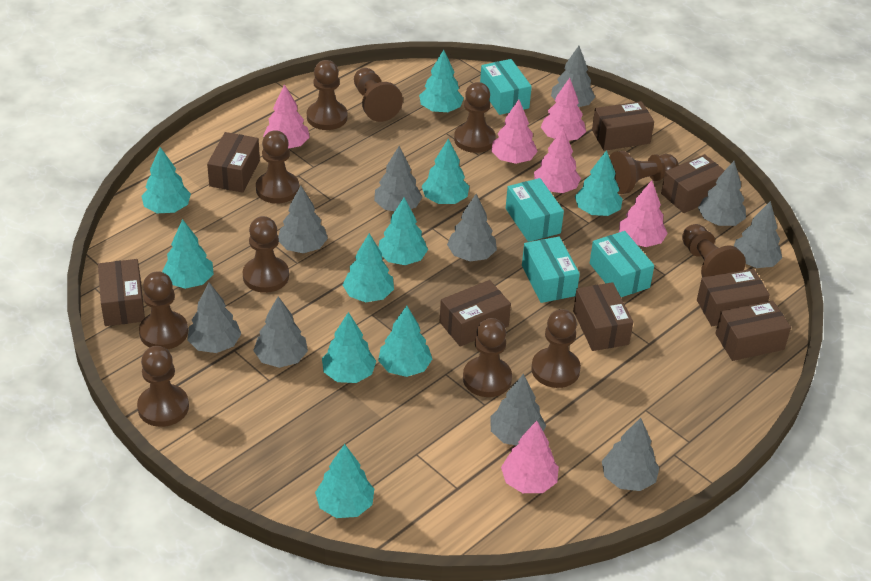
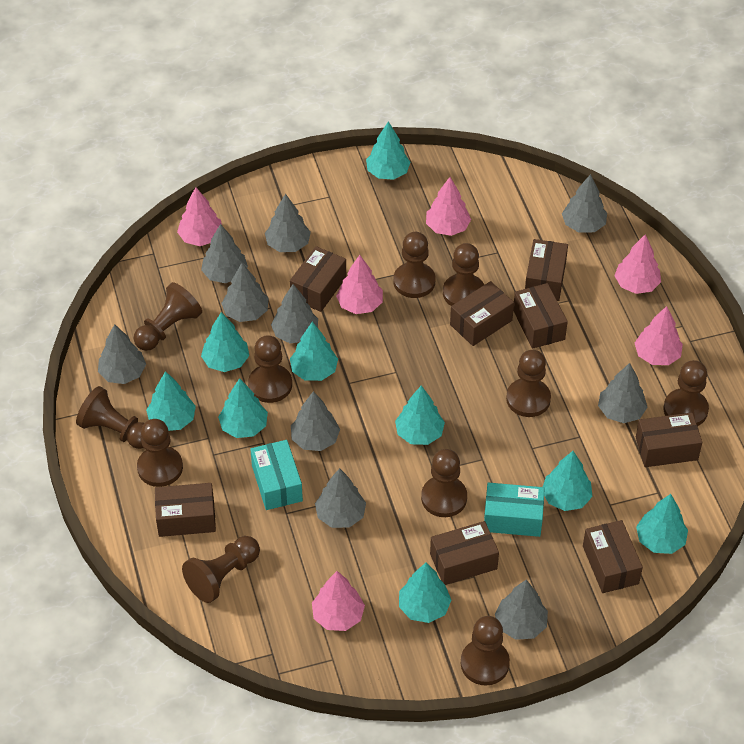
turquoise box: 4 -> 2
turquoise tree: 10 -> 9

